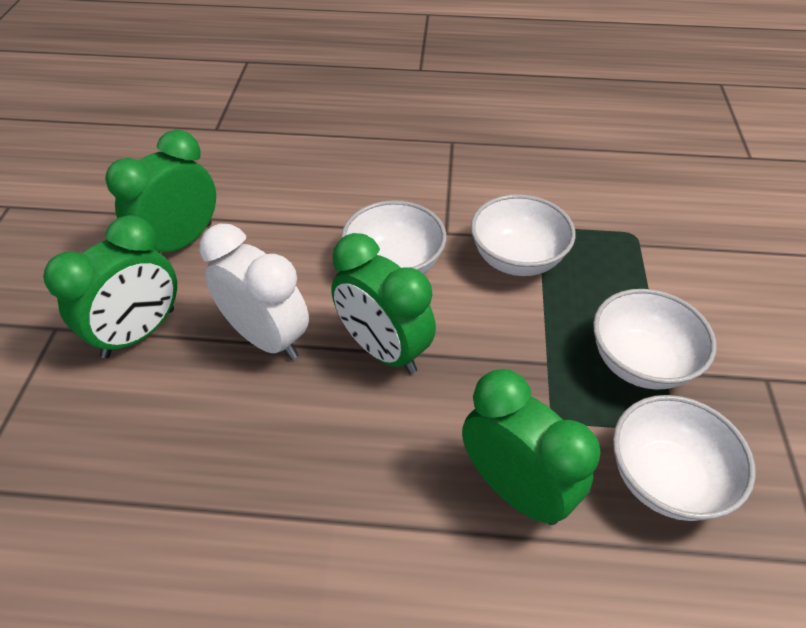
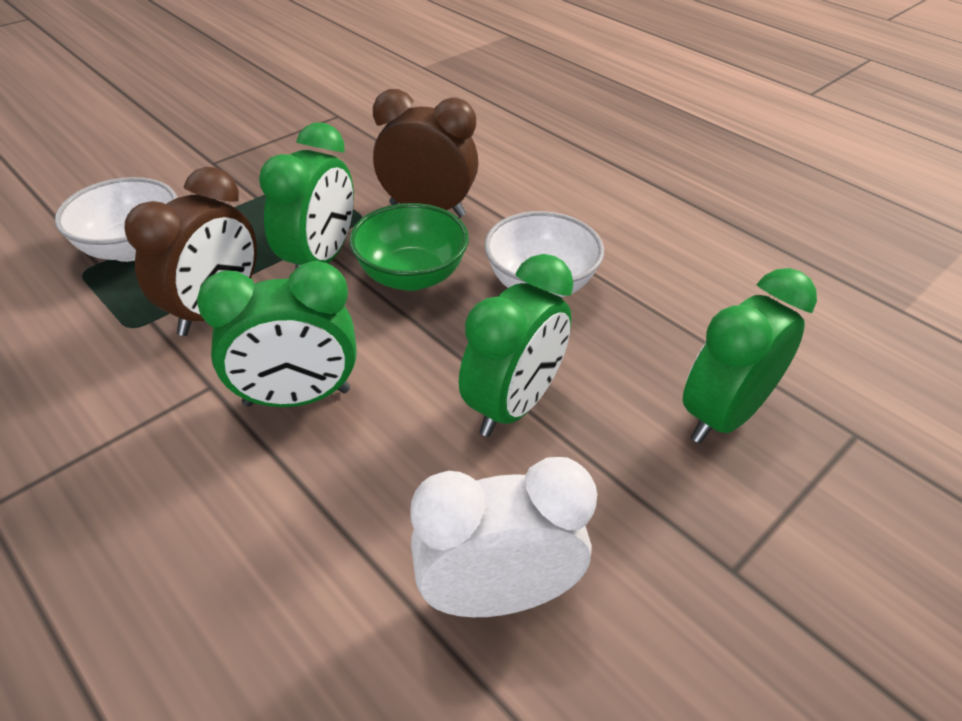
brown clock: 0 -> 2
green bowl: 0 -> 1
white bowl: 4 -> 2

